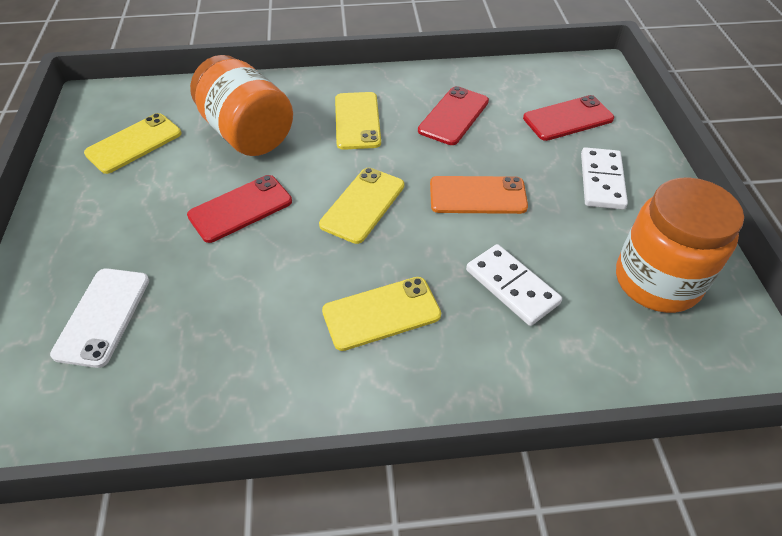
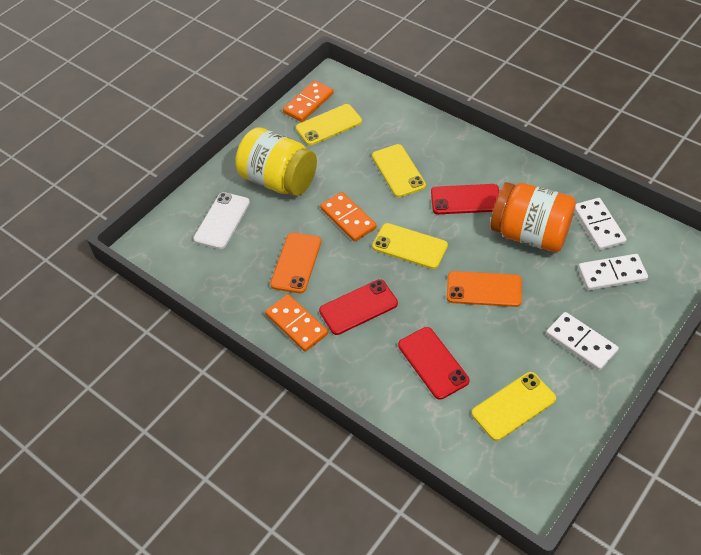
orange domino: 0 -> 3
orange jar: 2 -> 1
orange phone: 1 -> 2
white domino: 2 -> 3
yellow jar: 0 -> 1

